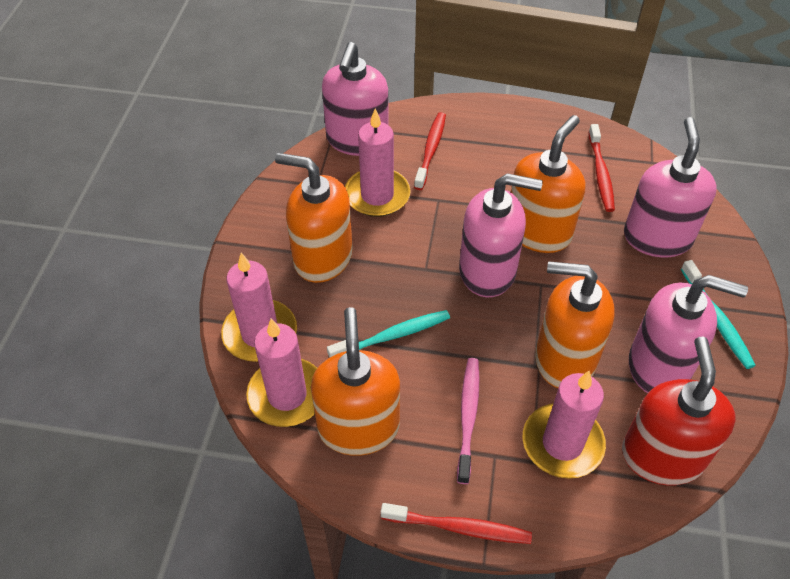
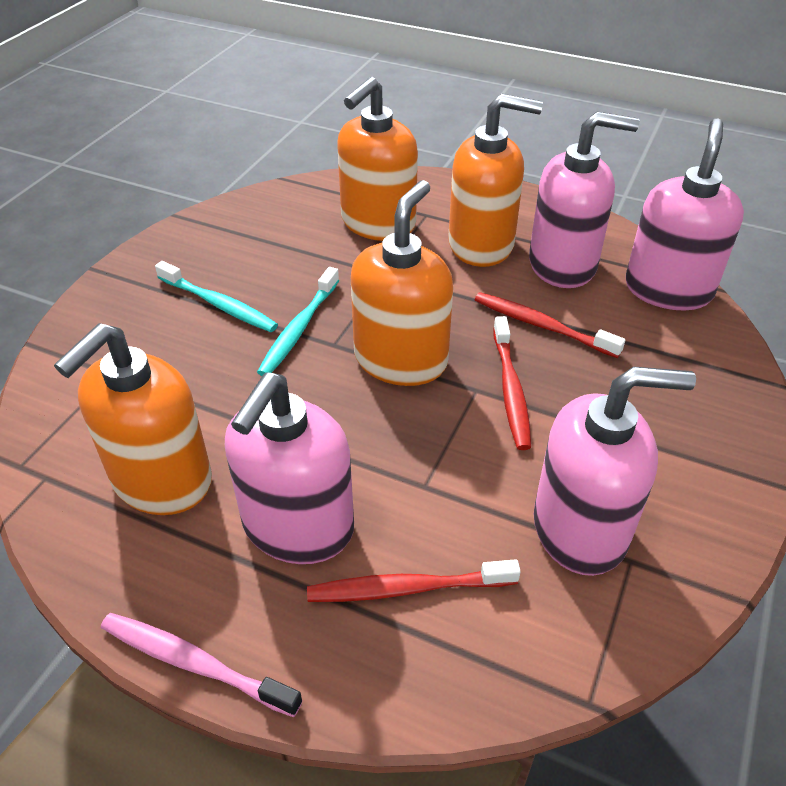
pink candle: 4 -> 0
red soap dispenser: 1 -> 0

